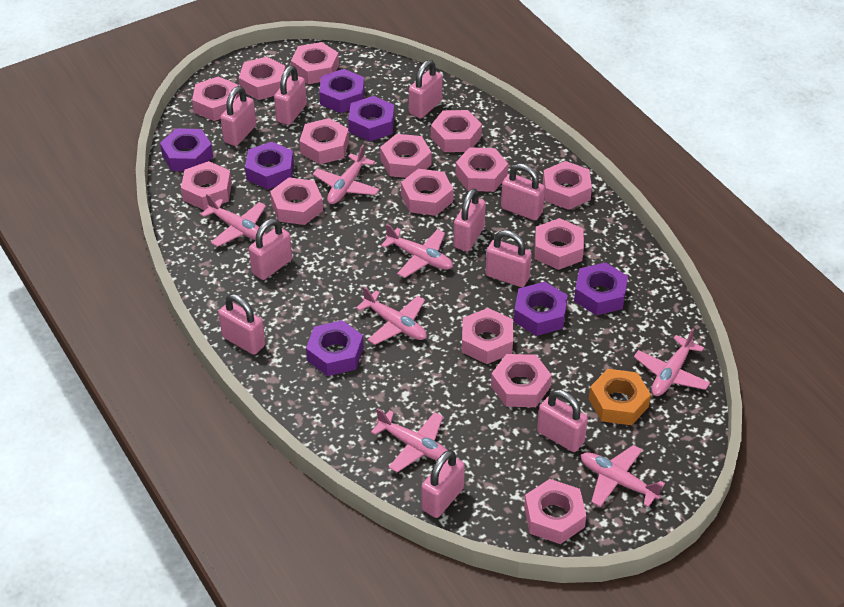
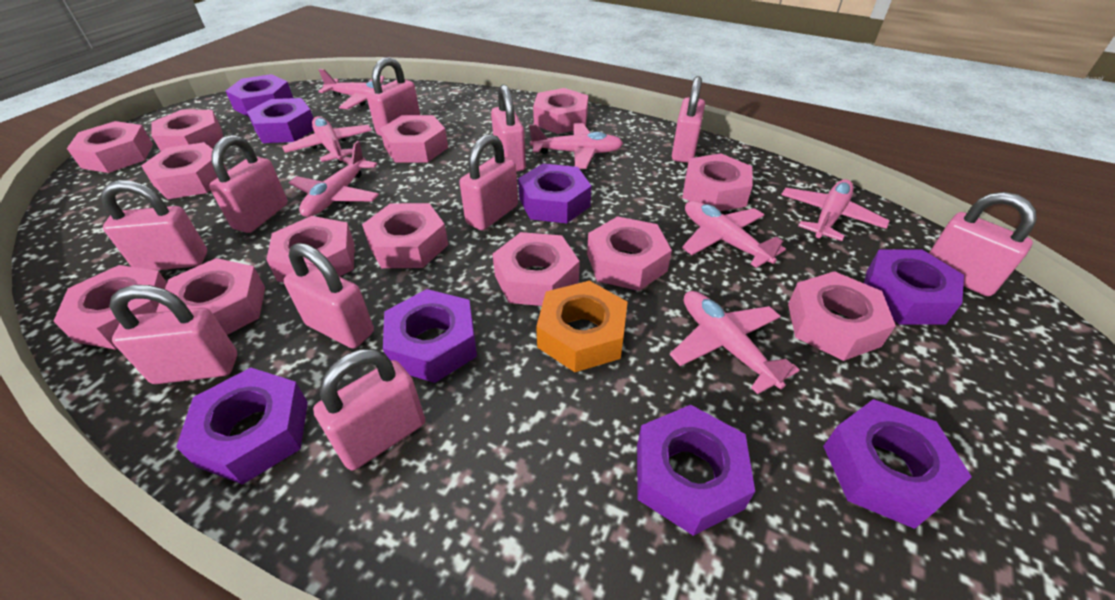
pink nut: 15 -> 13
purple nut: 7 -> 8

